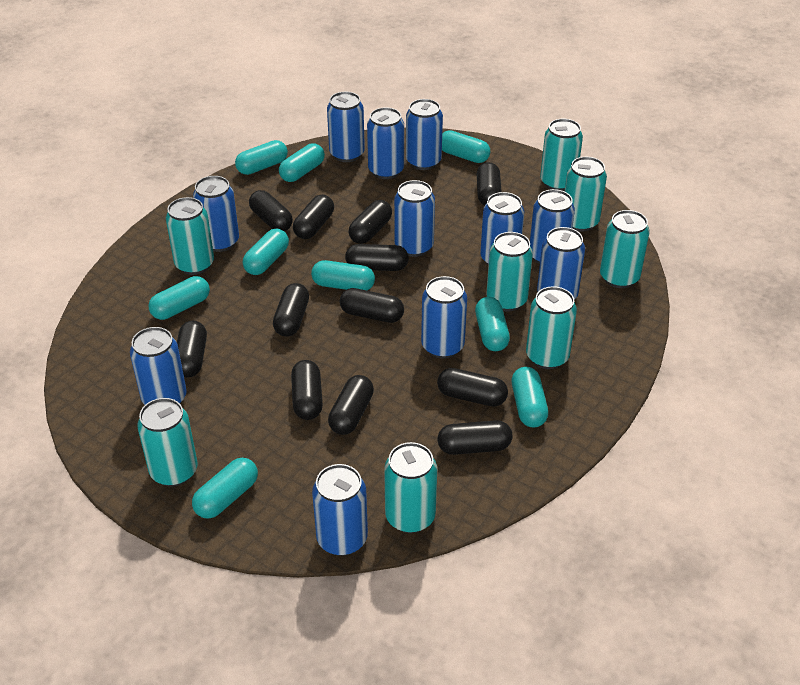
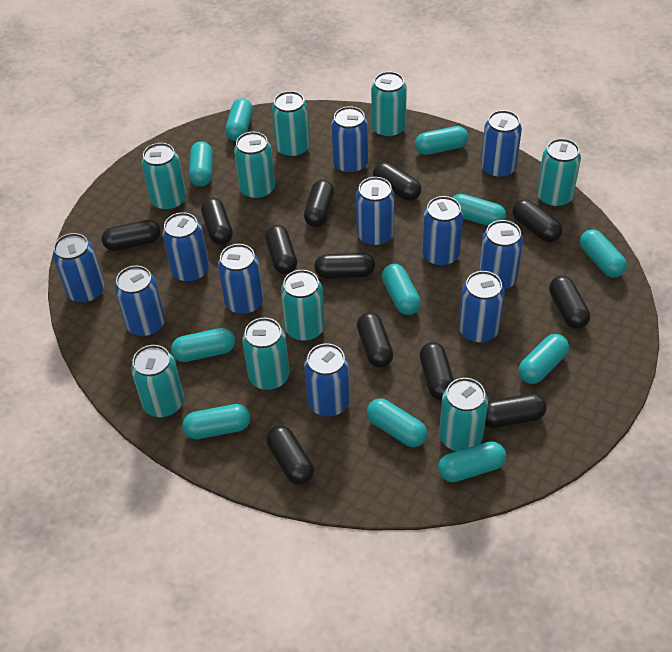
turquoise can: 8 -> 9
turquoise capsule: 9 -> 11

